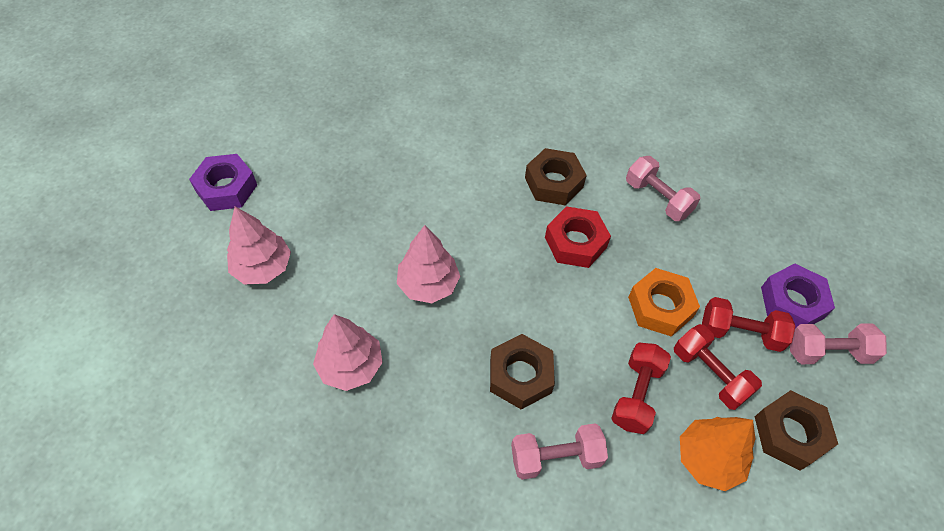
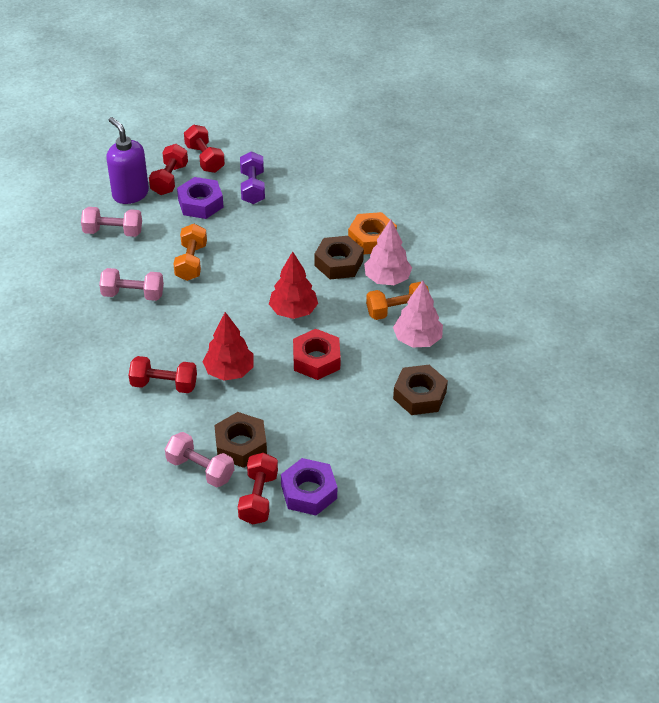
orange dumbbell: 0 -> 2
orange tree: 1 -> 0
pink tree: 3 -> 2
purple dumbbell: 0 -> 1
purple soap dispenser: 0 -> 1
red dumbbell: 3 -> 4
red tree: 0 -> 2

